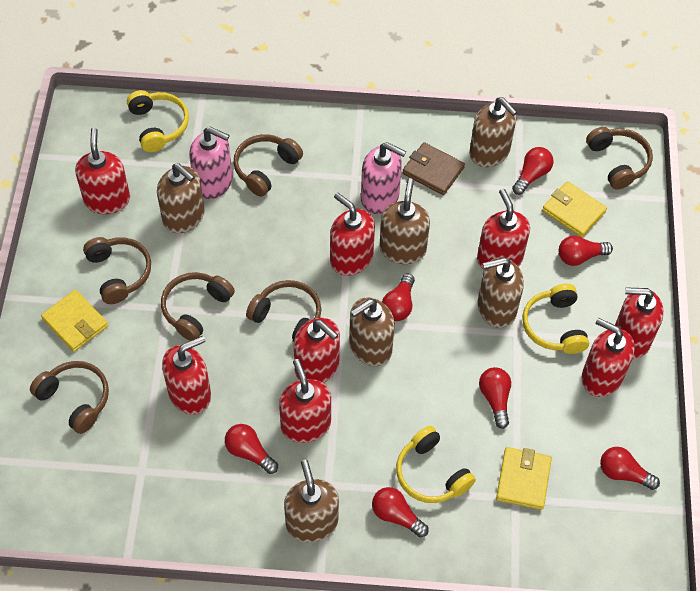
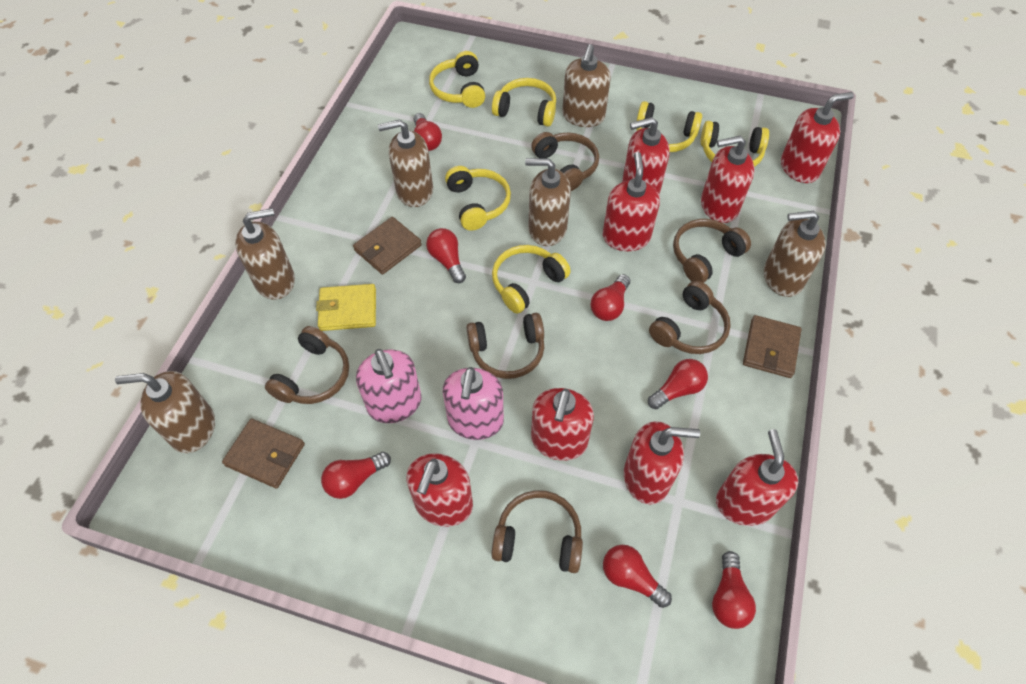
brown wallet: 1 -> 3
yellow headphones: 3 -> 6
yellow wallet: 3 -> 1

